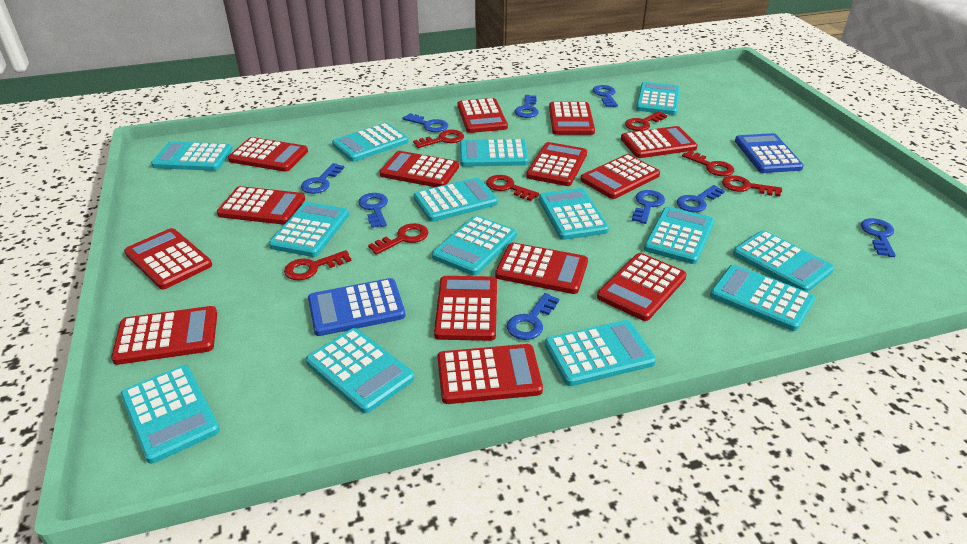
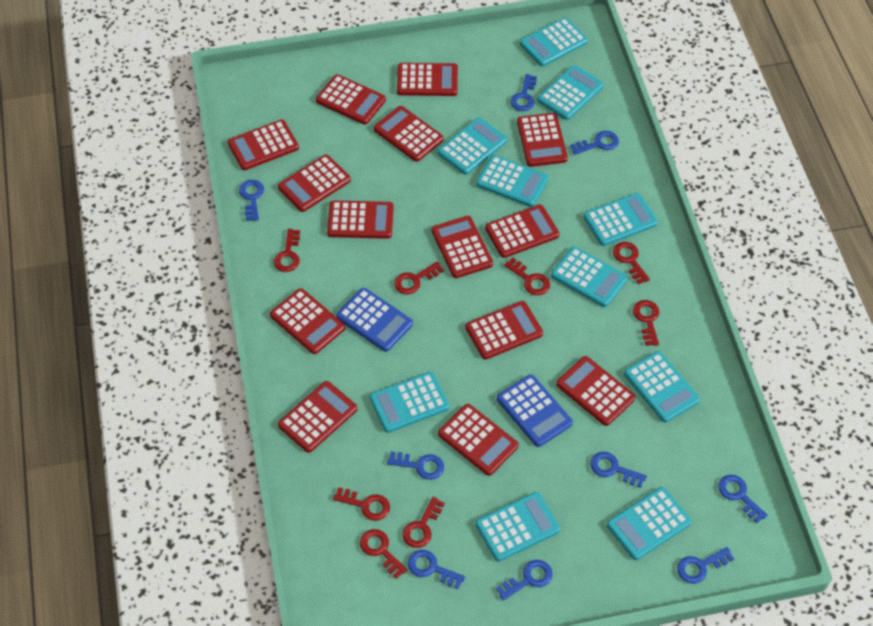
red key: 7 -> 8
turquoise calculator: 14 -> 10

